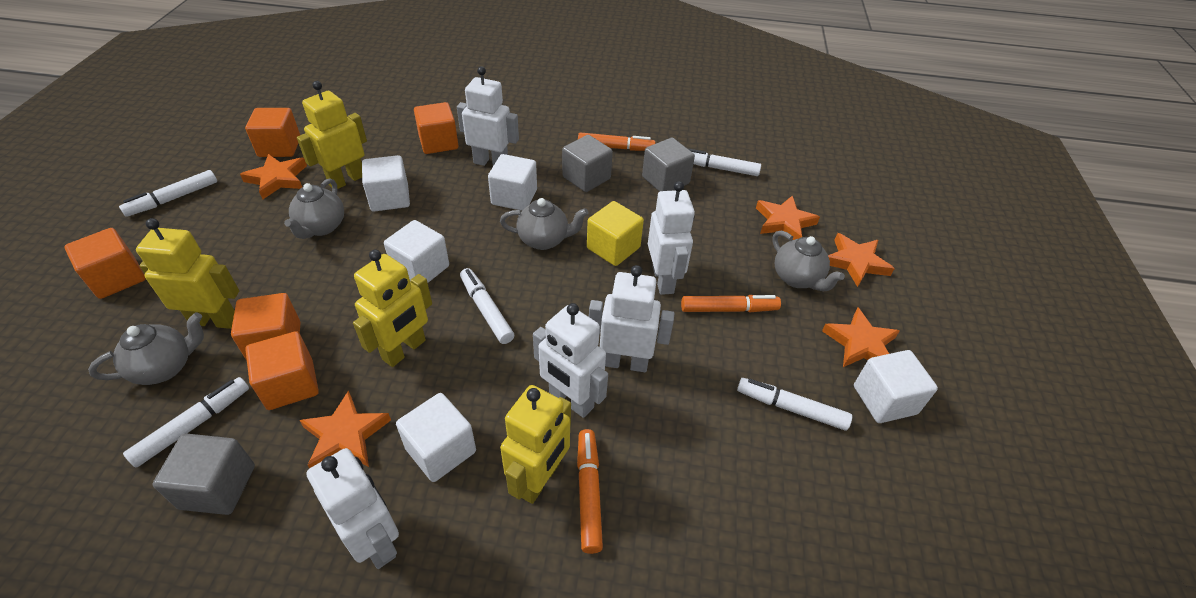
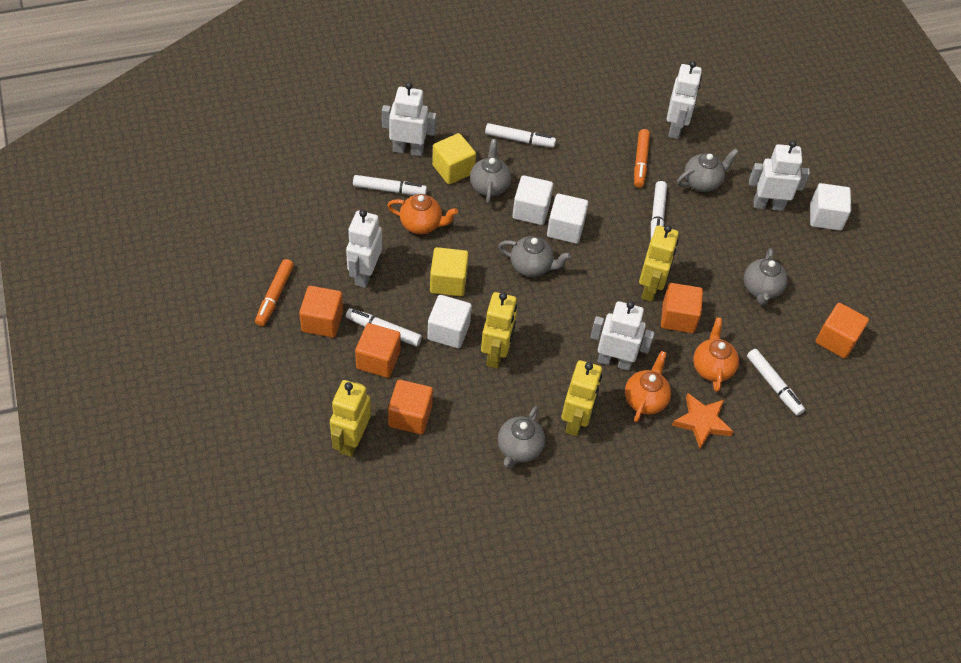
grey cube: 3 -> 0
grey teapot: 4 -> 5
orange marker: 3 -> 2
orange star: 5 -> 1
orange teapot: 0 -> 3
white cube: 5 -> 4
yellow cube: 1 -> 2

